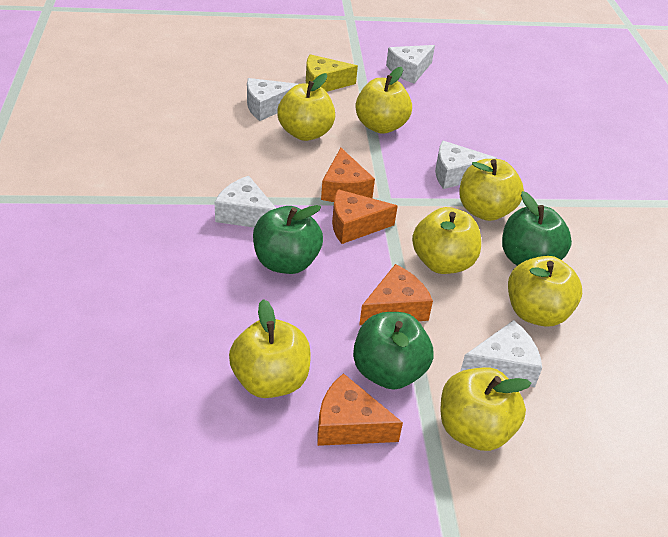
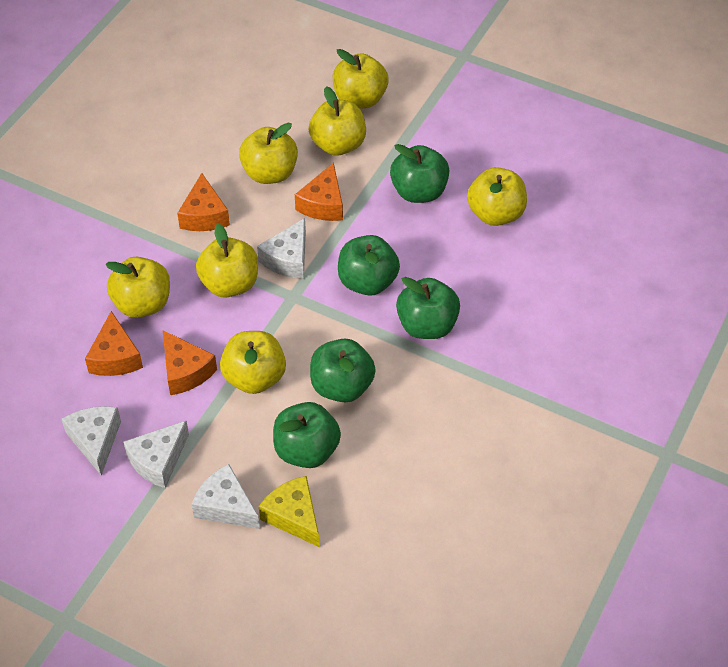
green apple: 3 -> 5
white cheese: 5 -> 4

